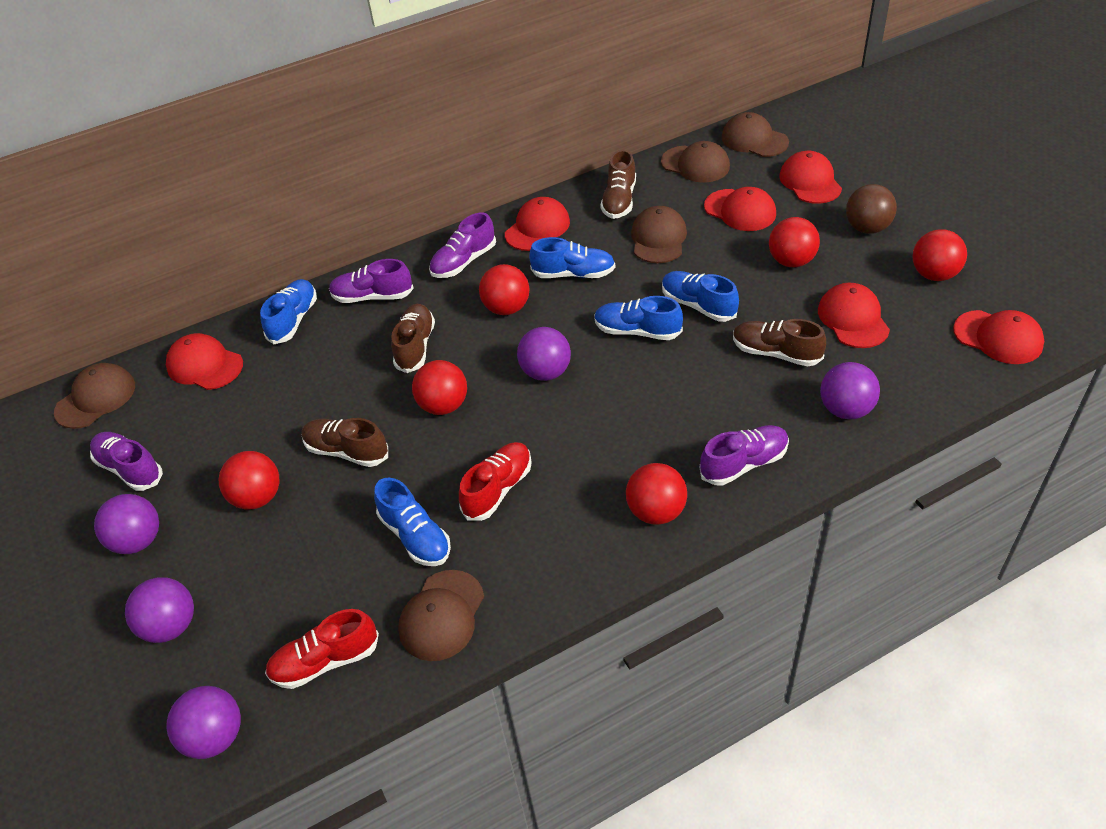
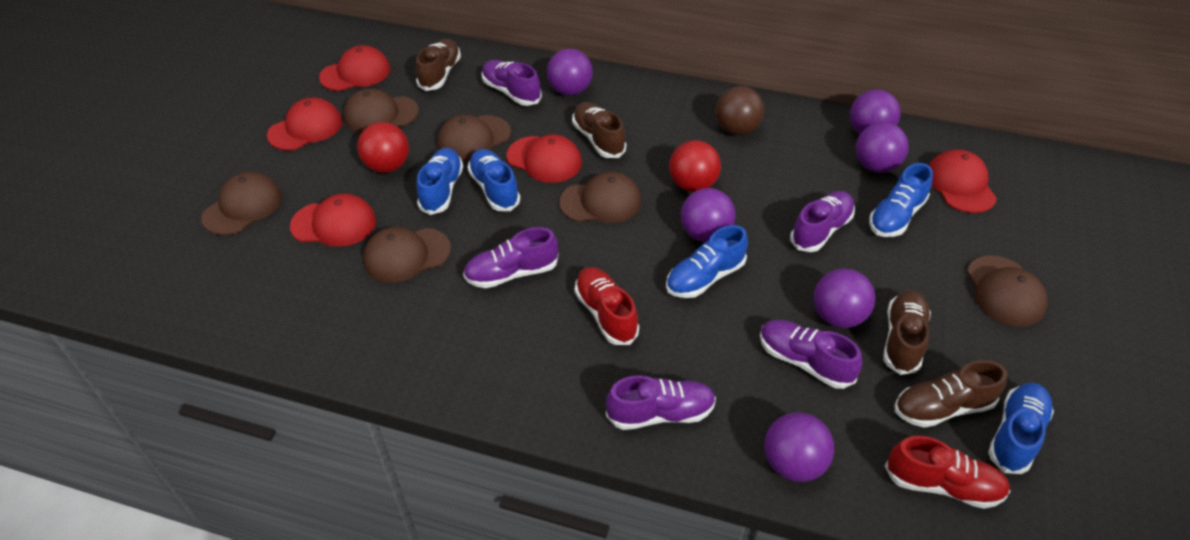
brown cap: 5 -> 6
purple ball: 5 -> 6
purple shoe: 4 -> 5
red ball: 6 -> 2
red cap: 6 -> 5

